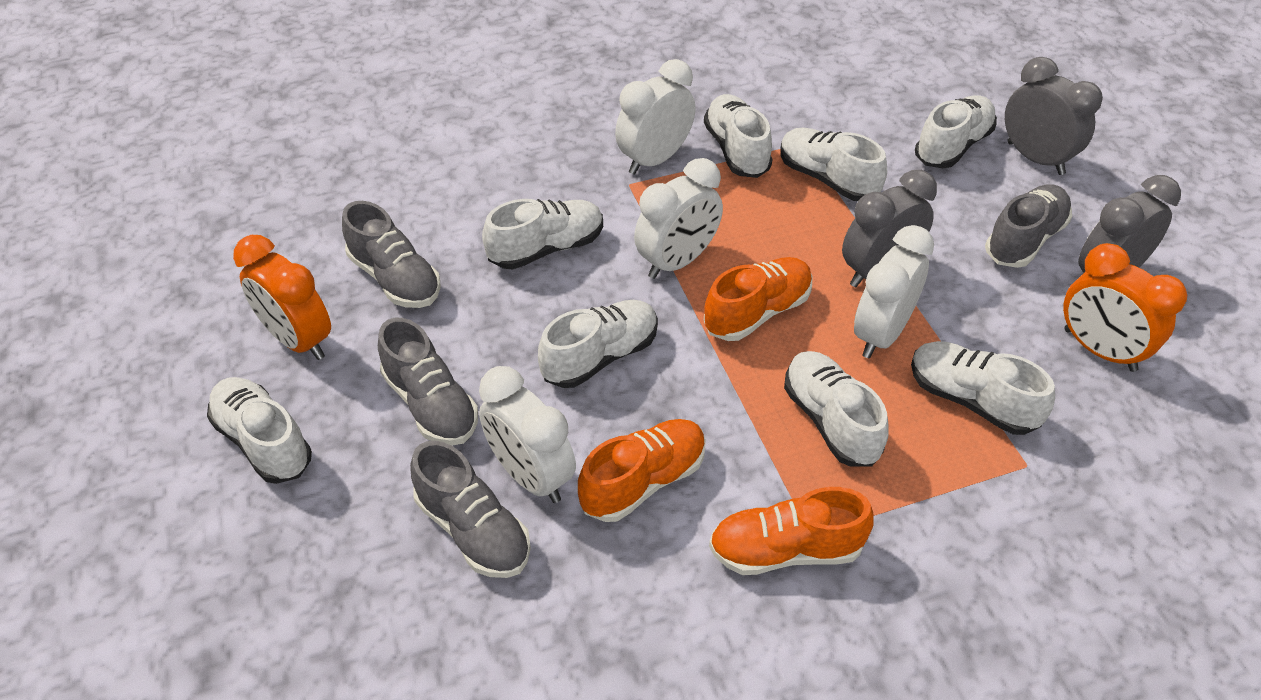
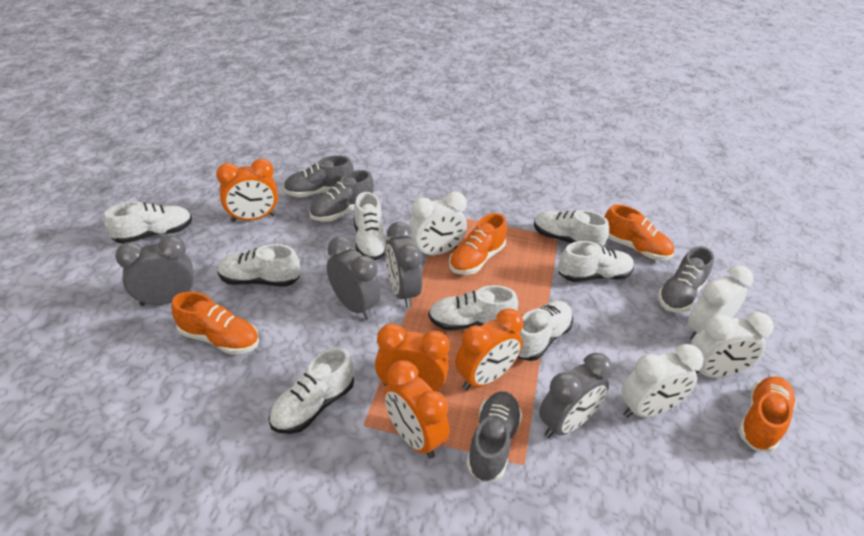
grey clock: 3 -> 4
orange clock: 2 -> 4
orange shoe: 3 -> 4

